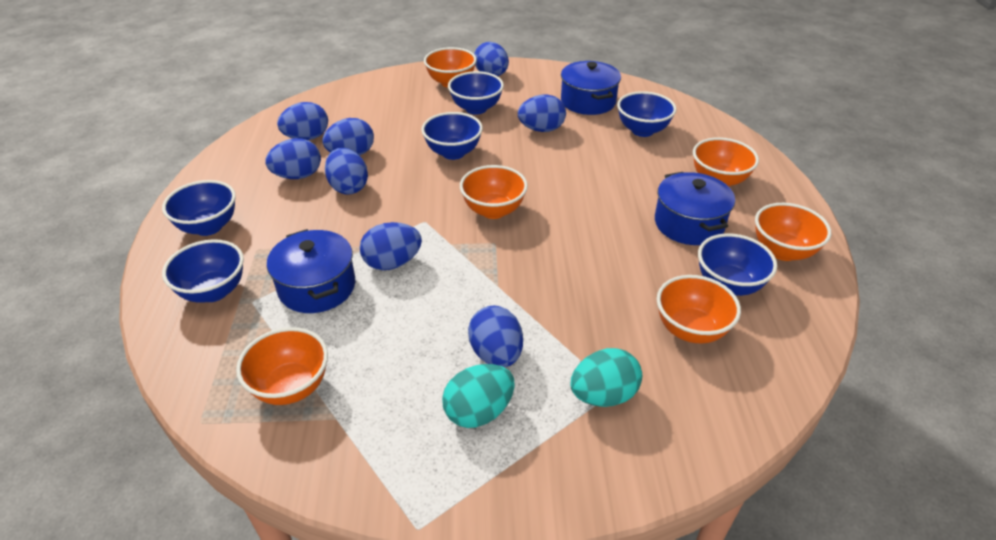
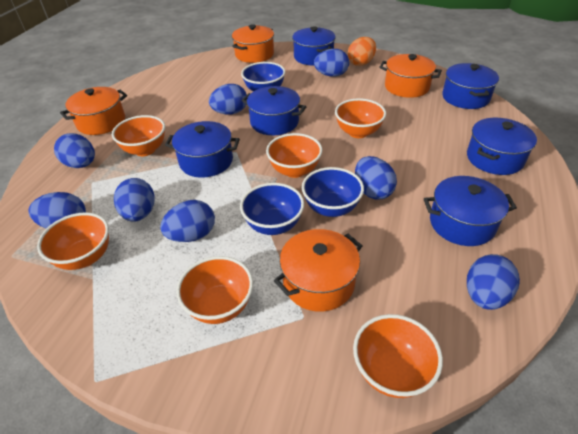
blue bowl: 6 -> 3
blue pot: 3 -> 6
orange egg: 0 -> 1
orange pot: 0 -> 4
turquoise egg: 2 -> 0

